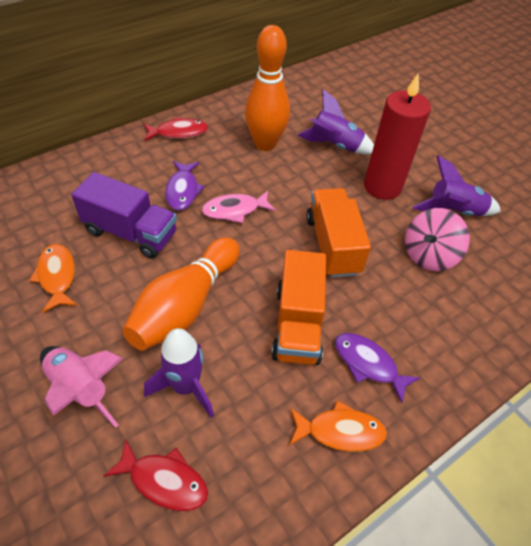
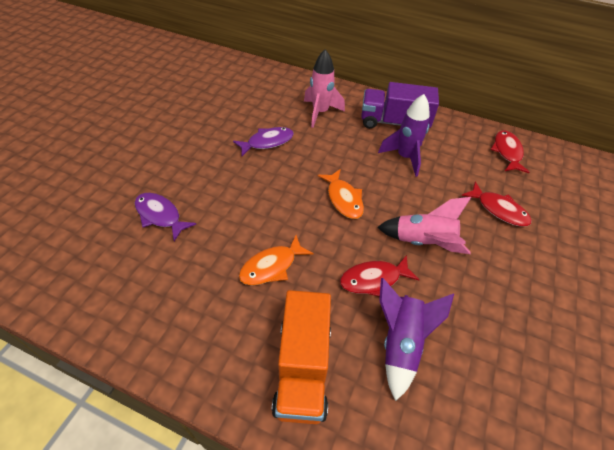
orange bowling pin: 2 -> 0
orange truck: 2 -> 1
pink fish: 1 -> 0
pink rocket: 1 -> 2
pink spinning top: 1 -> 0
purple rocket: 3 -> 2
red candle: 1 -> 0
red fish: 2 -> 3

